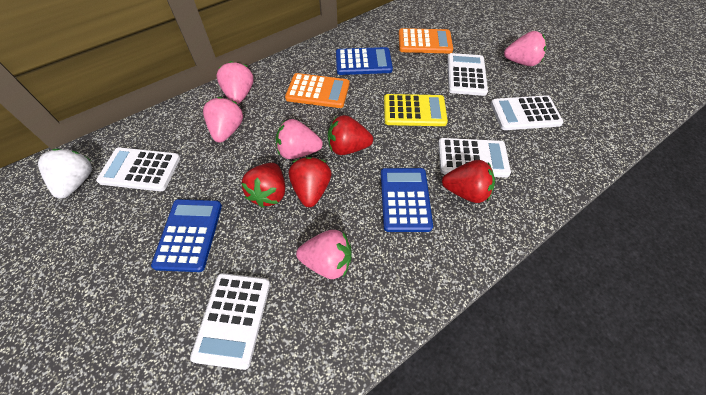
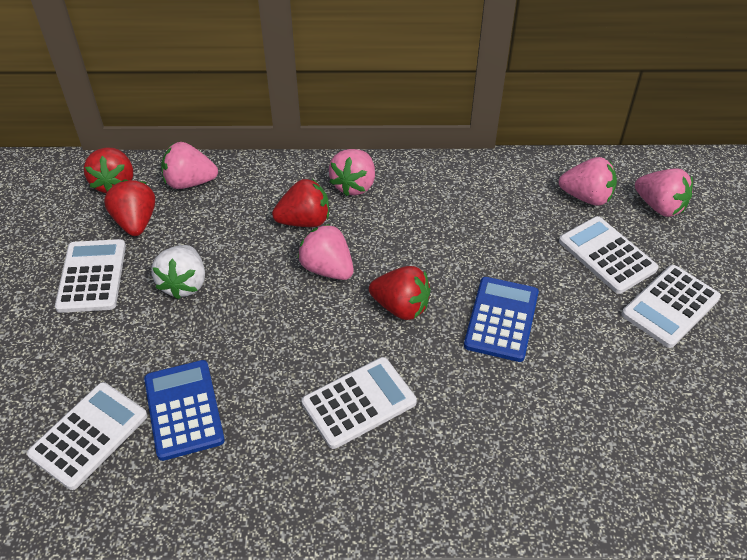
blue calculator: 3 -> 2
orange calculator: 2 -> 0
yellow calculator: 1 -> 0

